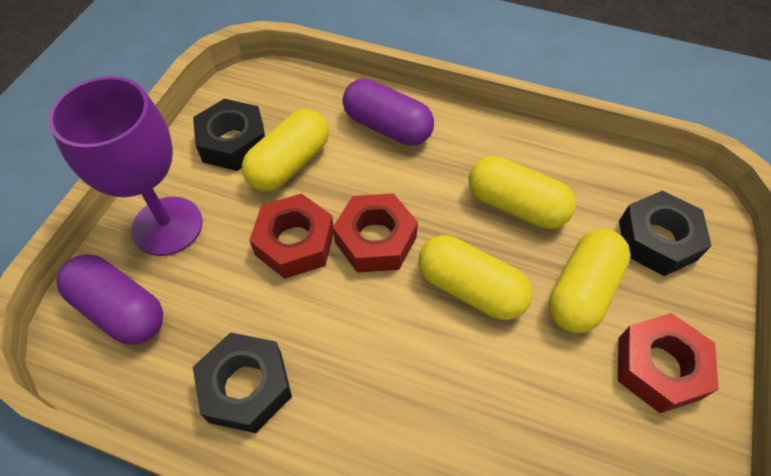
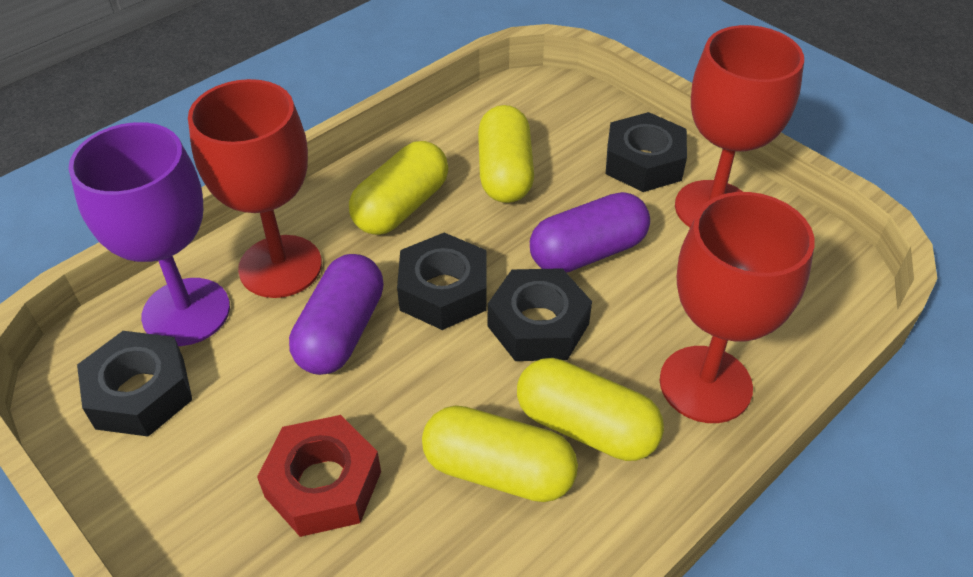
black nut: 3 -> 4
red goblet: 0 -> 3
red nut: 3 -> 1

